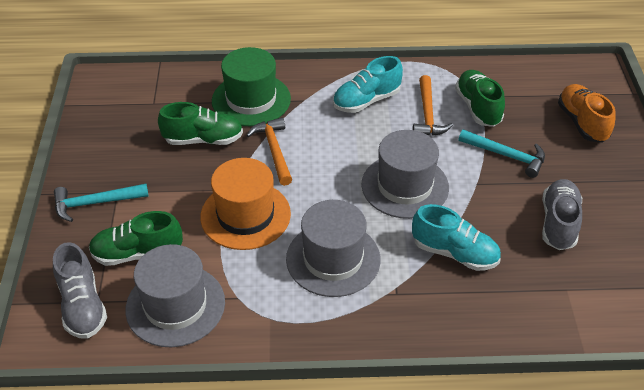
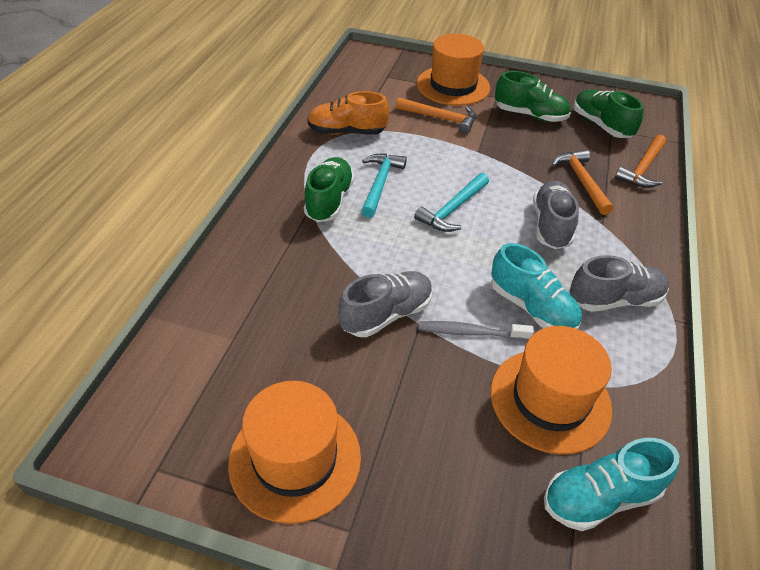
green hat: 1 -> 0
grey hat: 3 -> 0
grey shoe: 2 -> 3
grey toothbrush: 0 -> 1
orange hammer: 2 -> 3
orange hat: 1 -> 3

